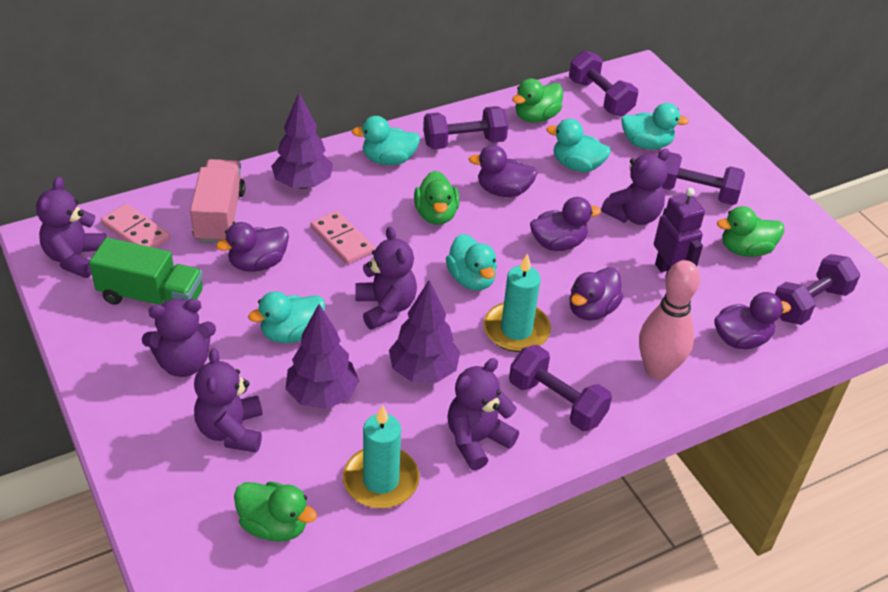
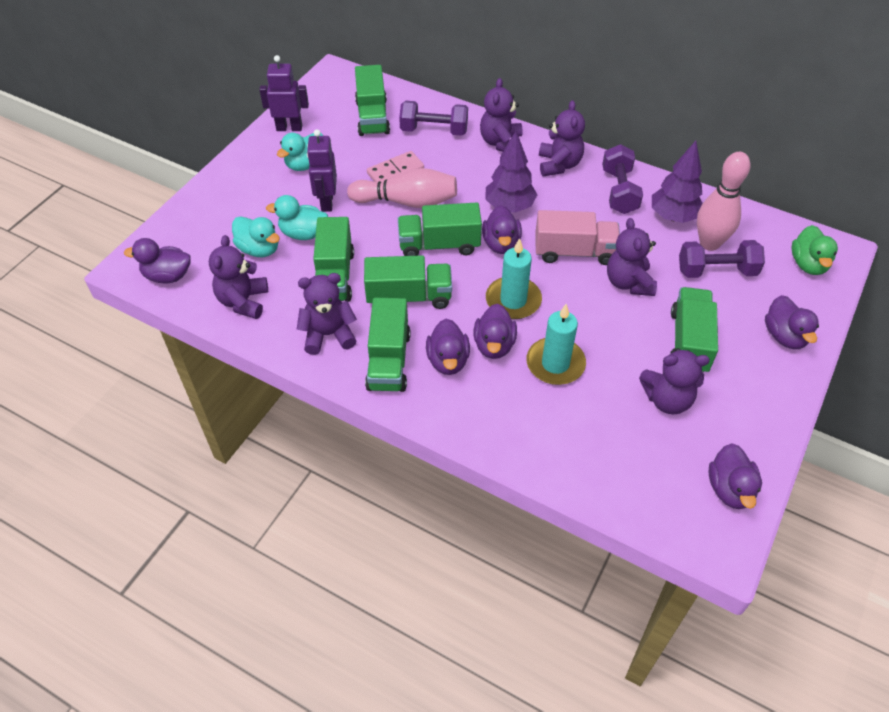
green duck: 4 -> 1
green truck: 1 -> 6
pink bowling pin: 1 -> 2
pink domino: 2 -> 1
purple duck: 5 -> 6
purple dumbbell: 5 -> 3
purple robot: 1 -> 2
purple tree: 3 -> 2
turquoise duck: 5 -> 3

